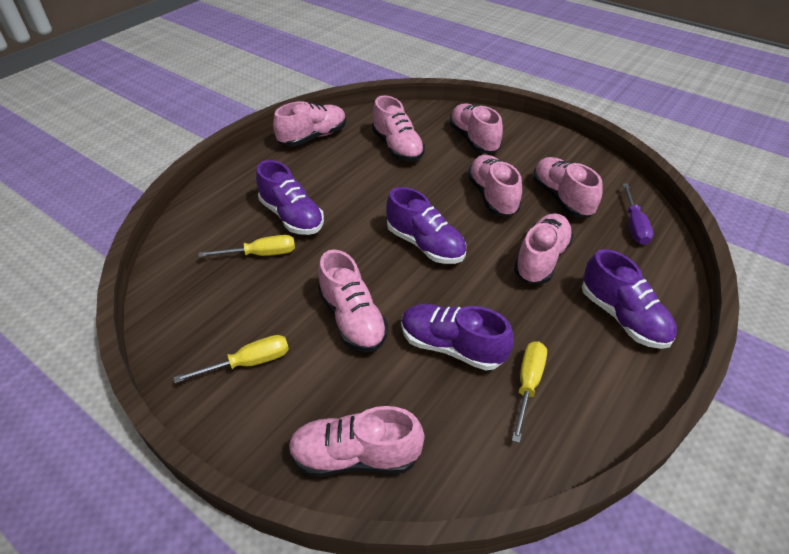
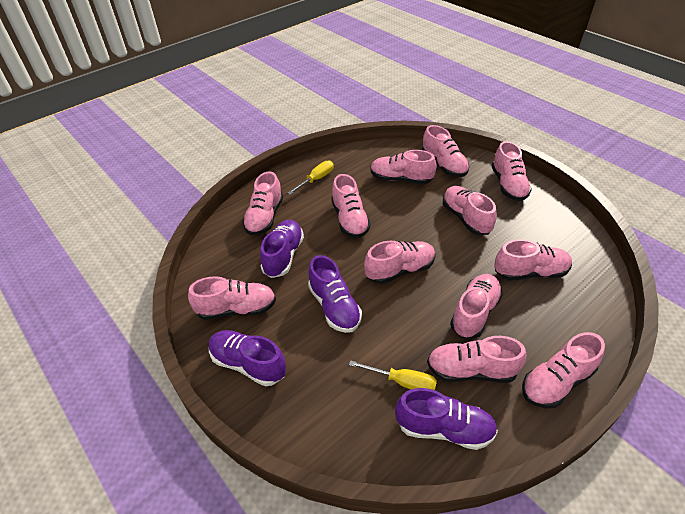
pink shoe: 8 -> 12
purple screwdriver: 1 -> 0
yellow screwdriver: 3 -> 2

